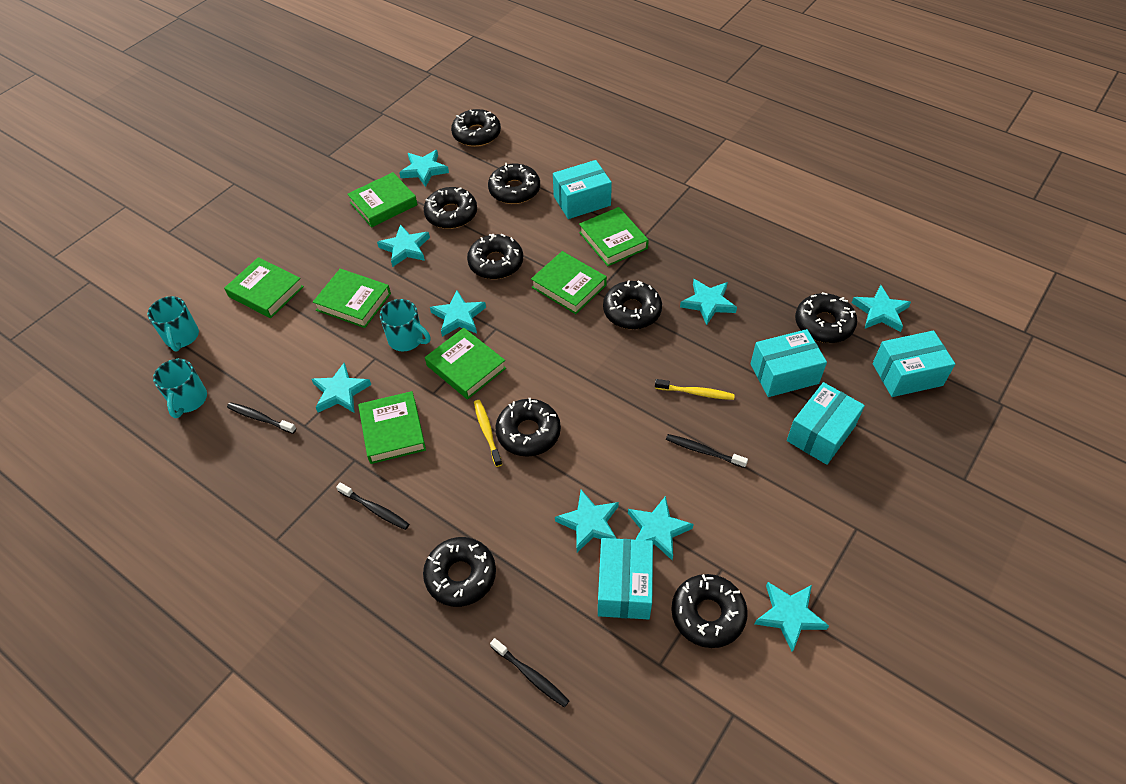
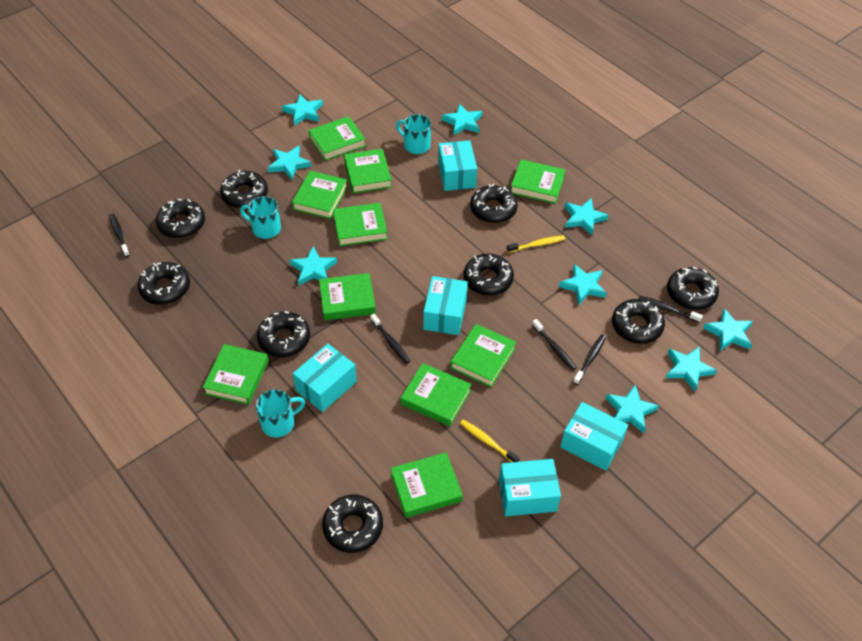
black toothbrush: 4 -> 5
green book: 7 -> 10

